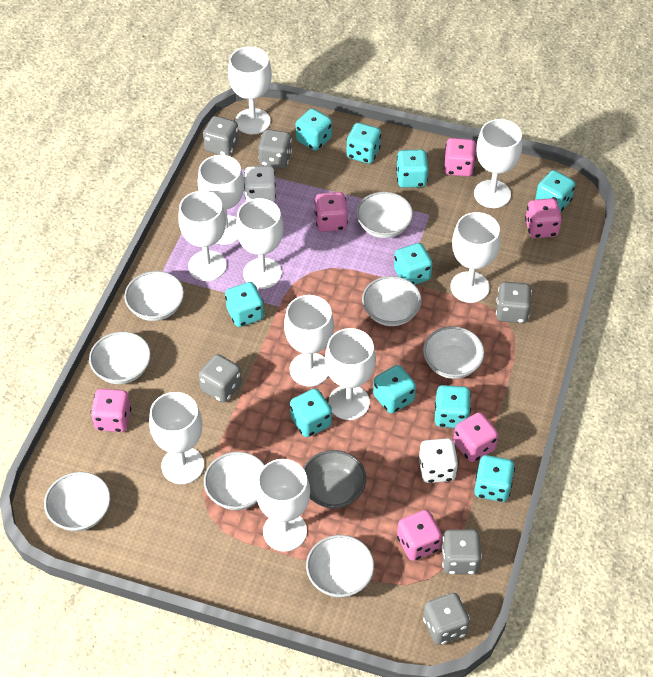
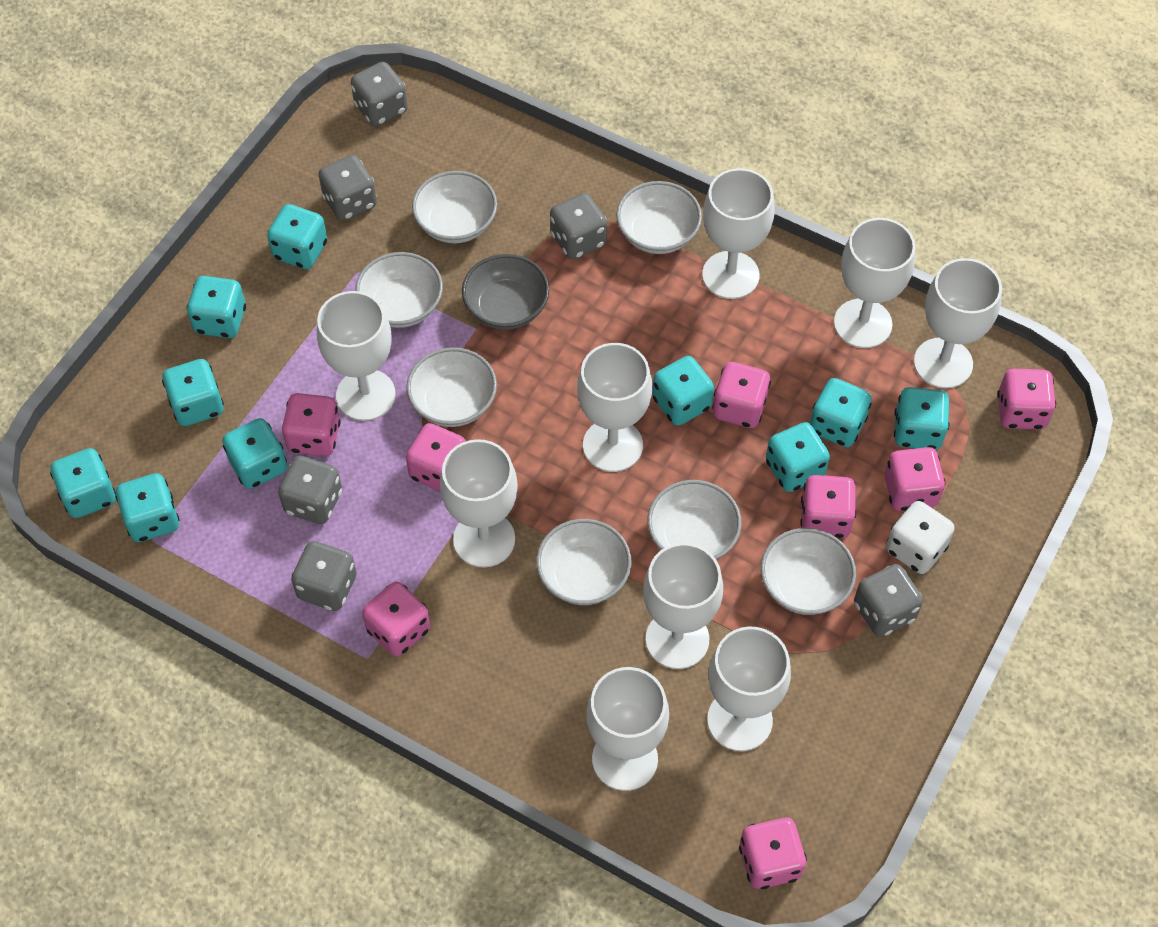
pink dice: 6 -> 8
white bowl: 8 -> 7
white dice: 2 -> 1
white goblet: 10 -> 9

